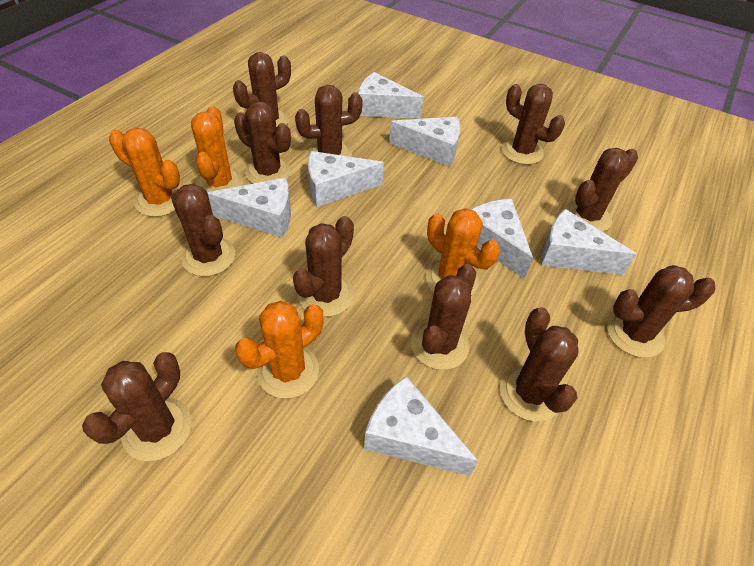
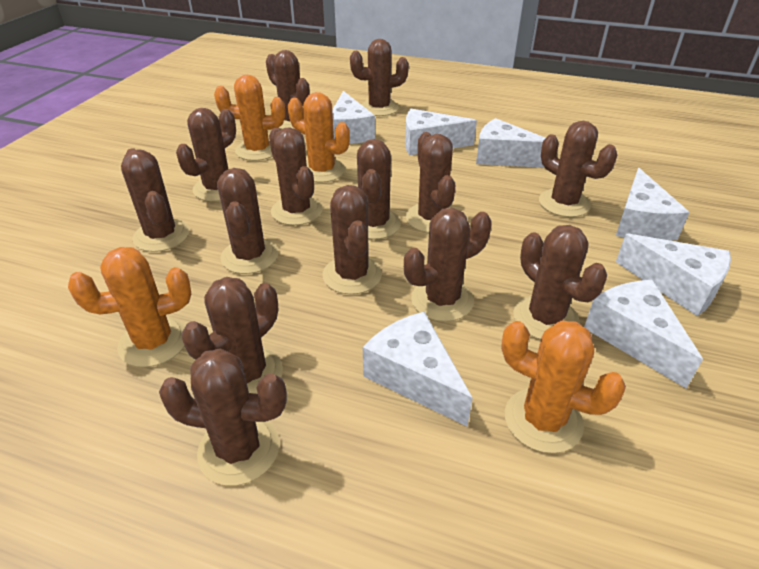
brown cactus: 11 -> 14

